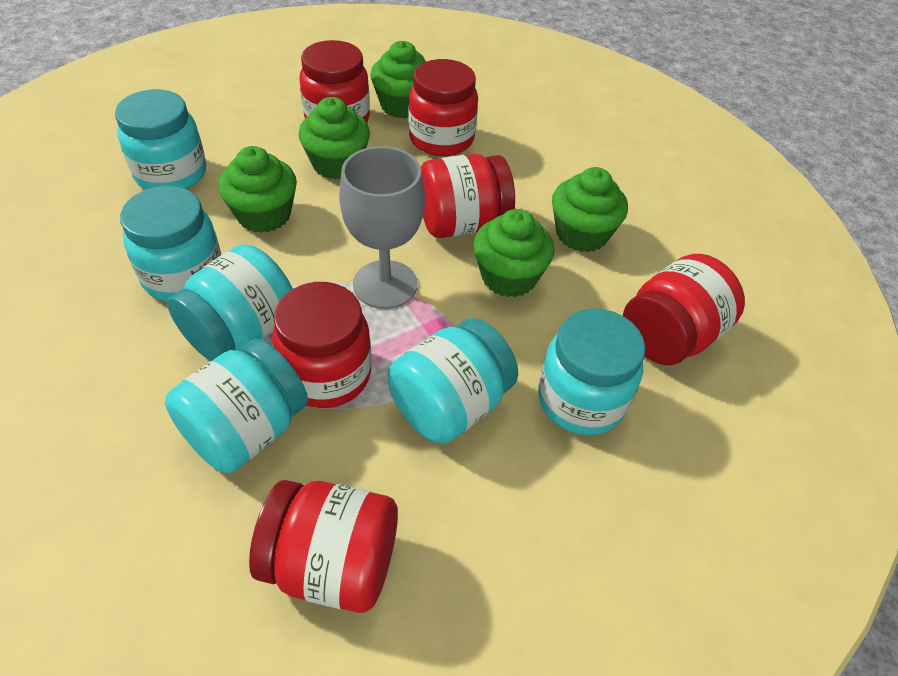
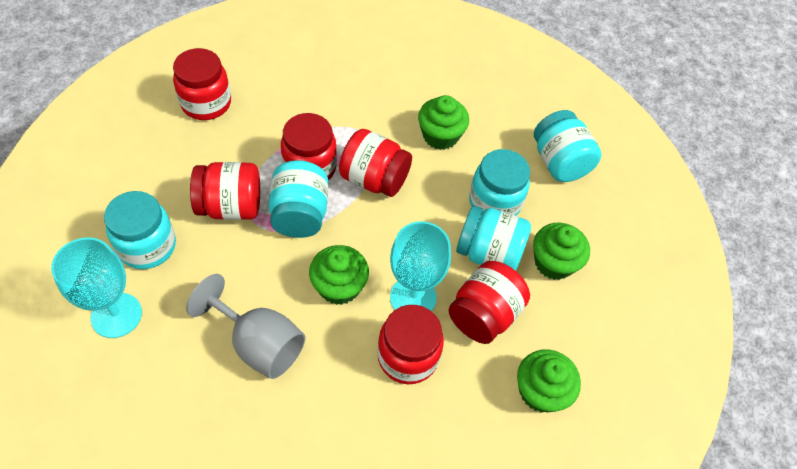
green cupcake: 5 -> 4
turquoise goblet: 0 -> 2
turquoise jar: 6 -> 5

